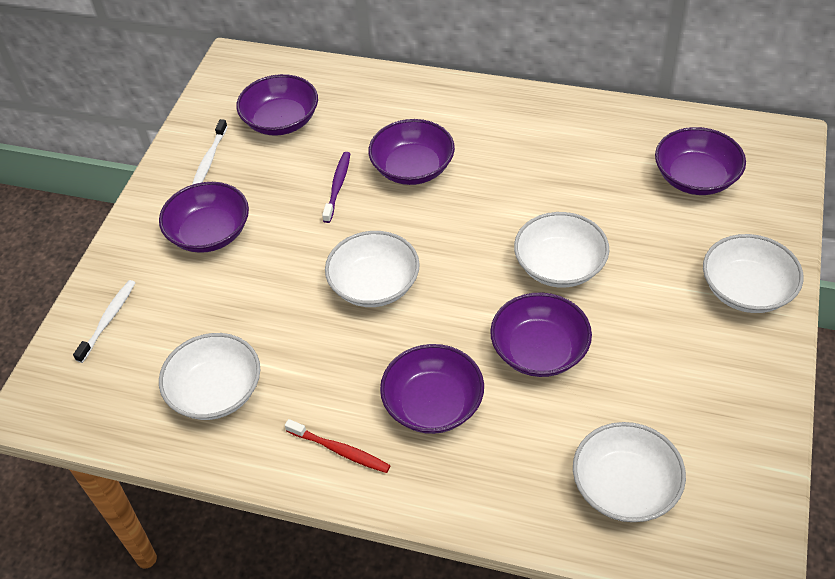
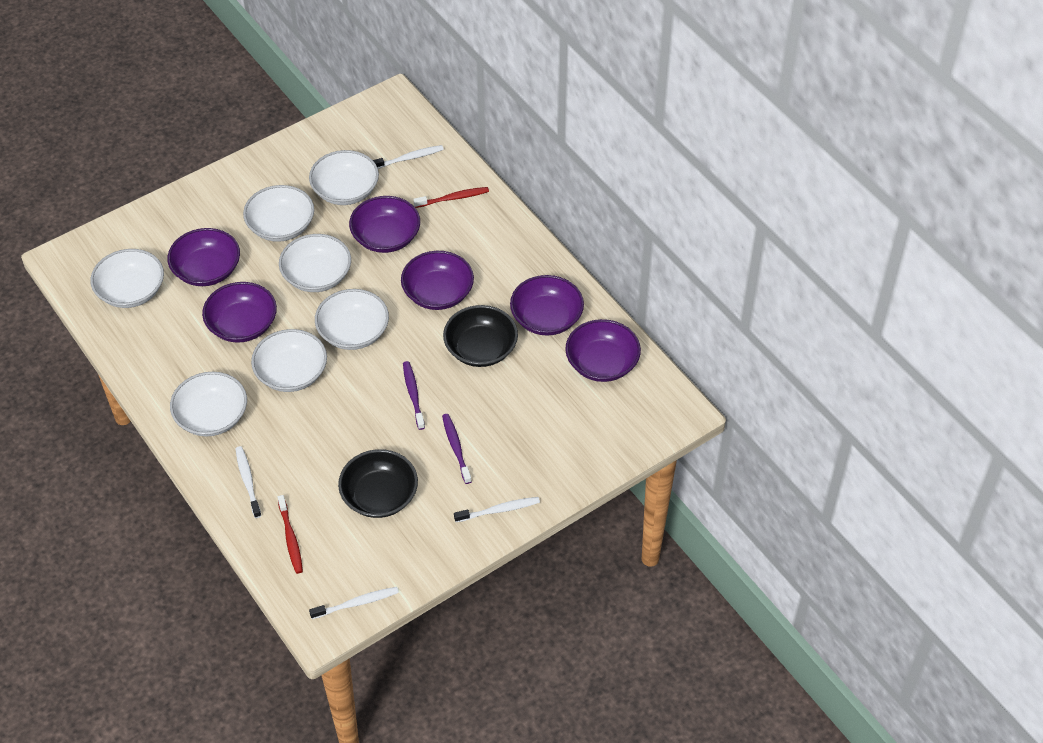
black bowl: 0 -> 2
purple toothbrush: 1 -> 2
red toothbrush: 1 -> 2
white bowl: 5 -> 7
white toothbrush: 2 -> 4

